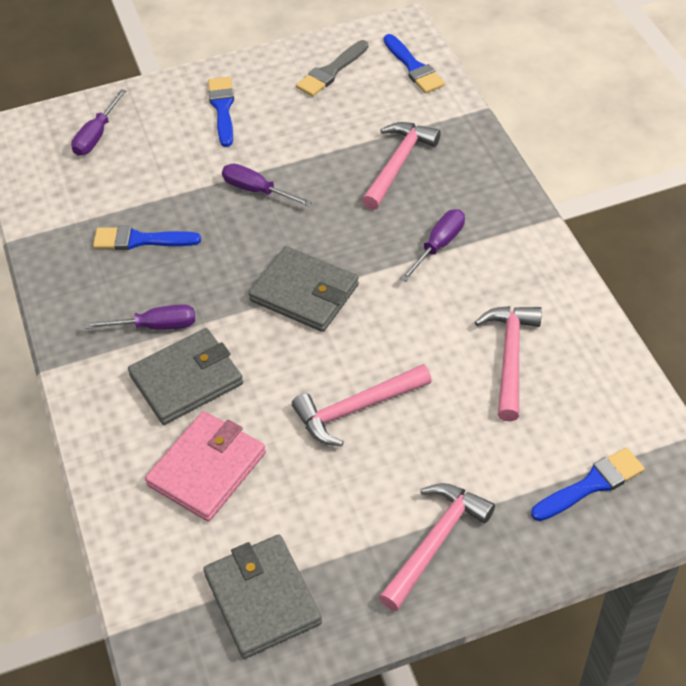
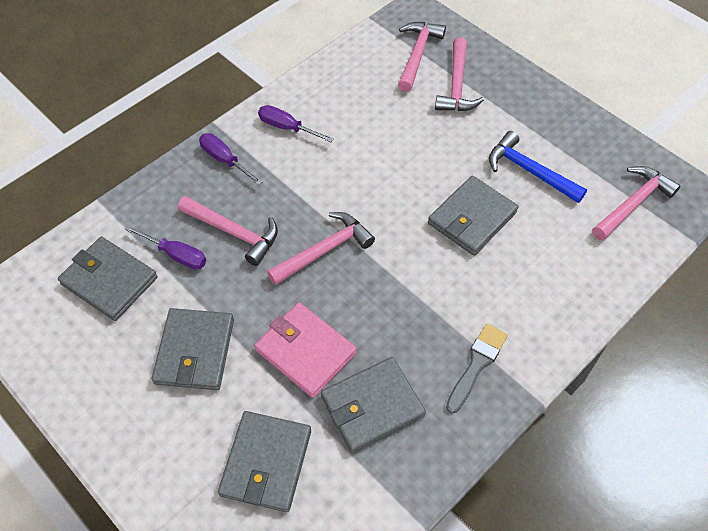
blue brush: 4 -> 0
blue hammer: 0 -> 1
grey wallet: 3 -> 5
pink hammer: 4 -> 5
purple screwdriver: 4 -> 3

